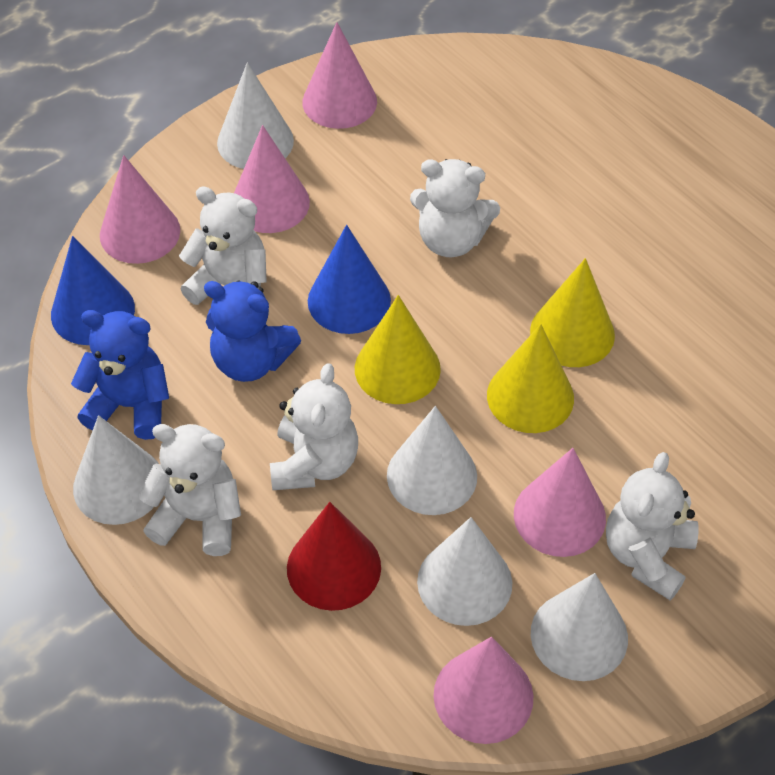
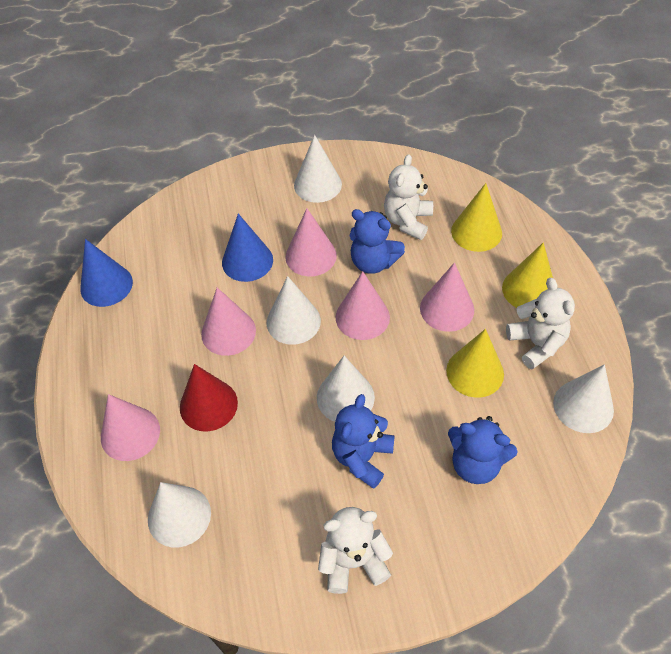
blue teddy bear: 2 -> 3
white teddy bear: 5 -> 3

